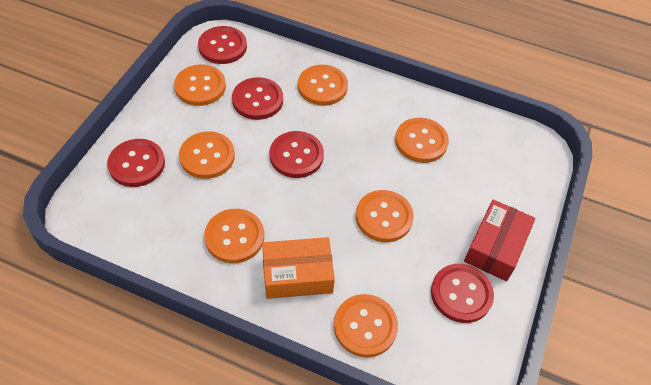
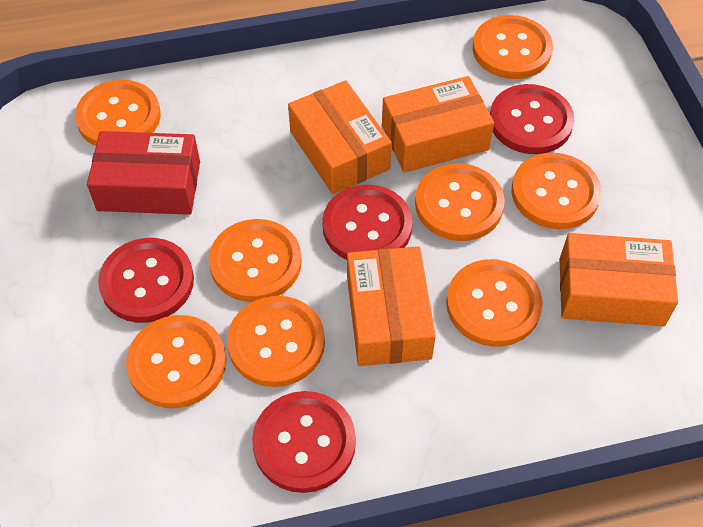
orange box: 1 -> 4
orange button: 7 -> 8
red button: 5 -> 4

